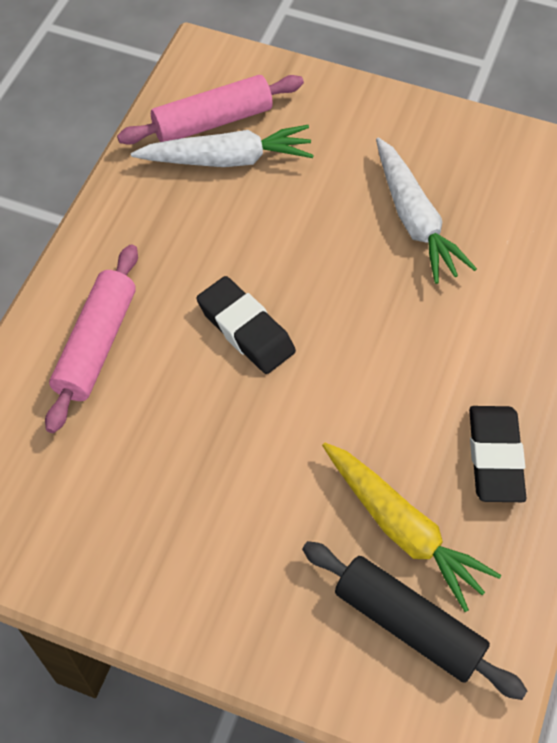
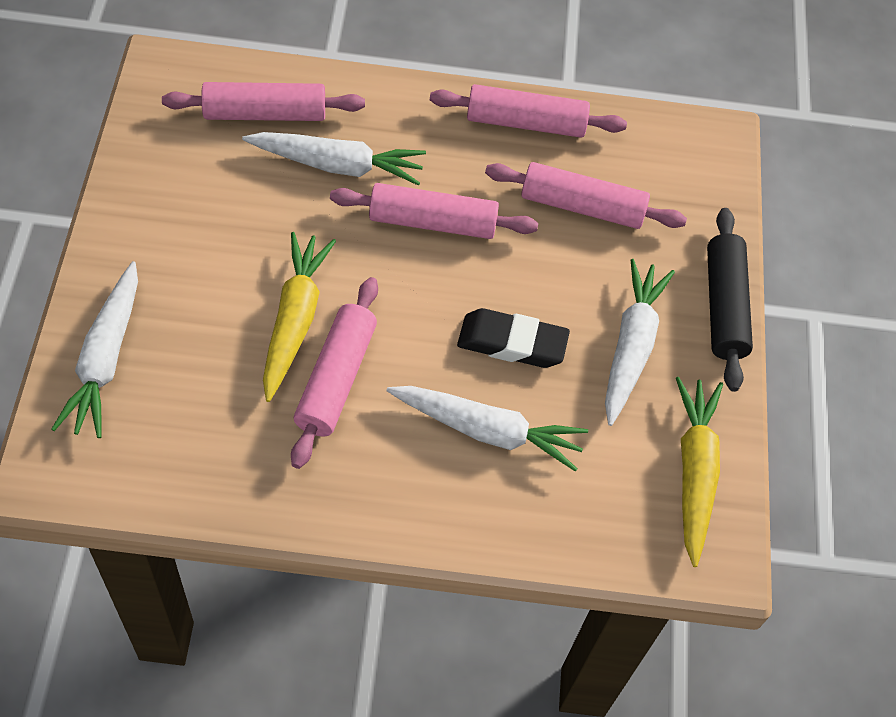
black eraser: 2 -> 1
pink rolling pin: 2 -> 5
white carrot: 2 -> 4
yellow carrot: 1 -> 2

